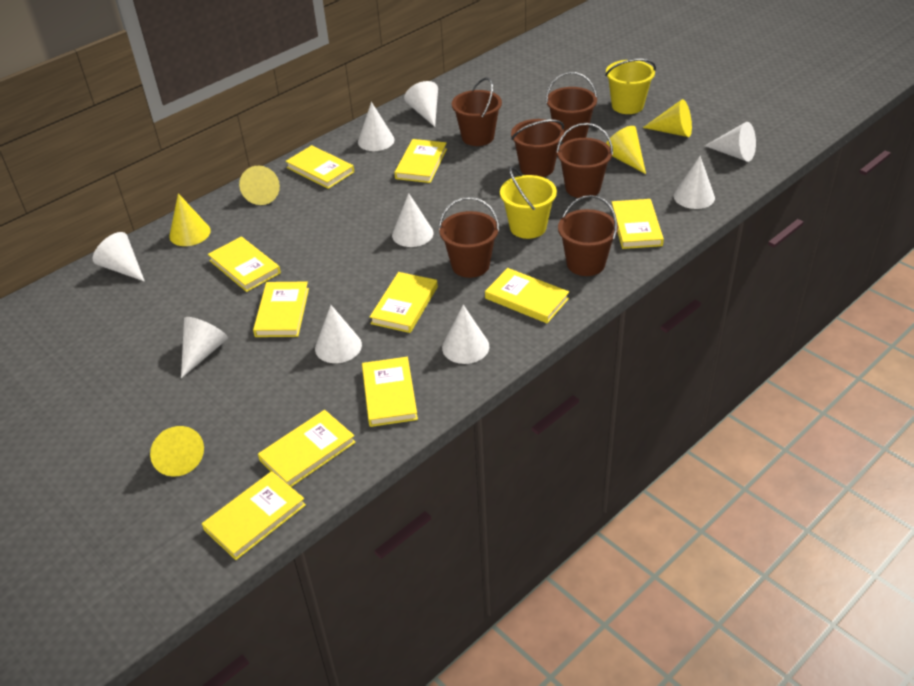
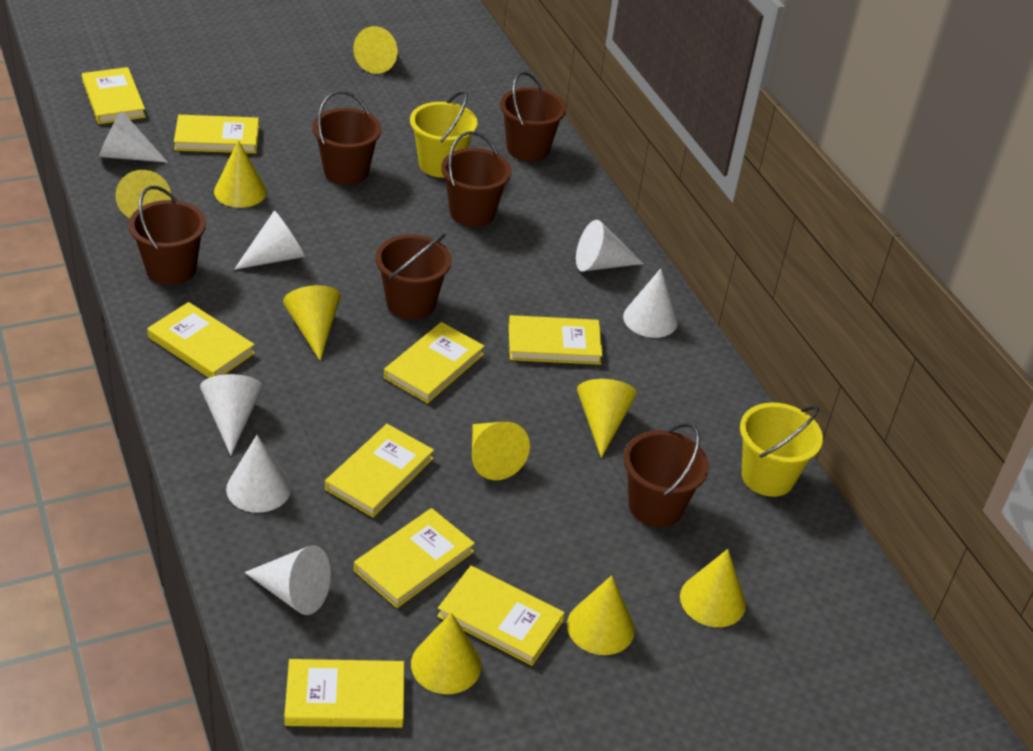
white cone: 9 -> 7
yellow book: 10 -> 9
yellow cone: 5 -> 9

